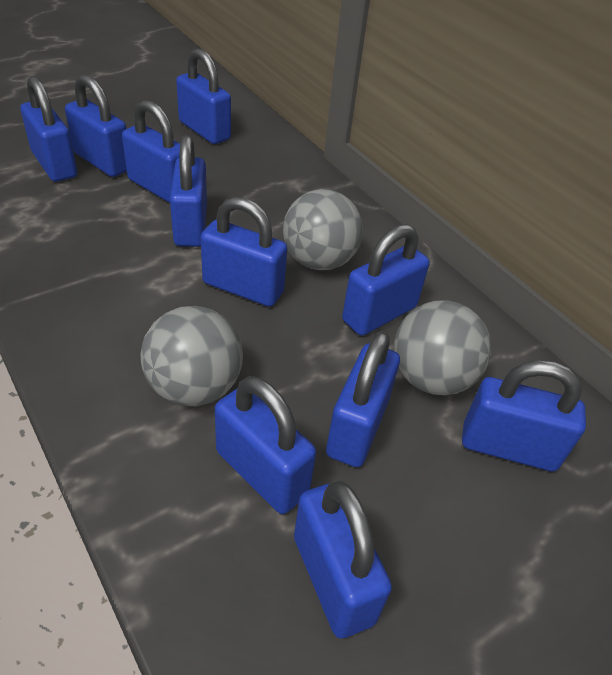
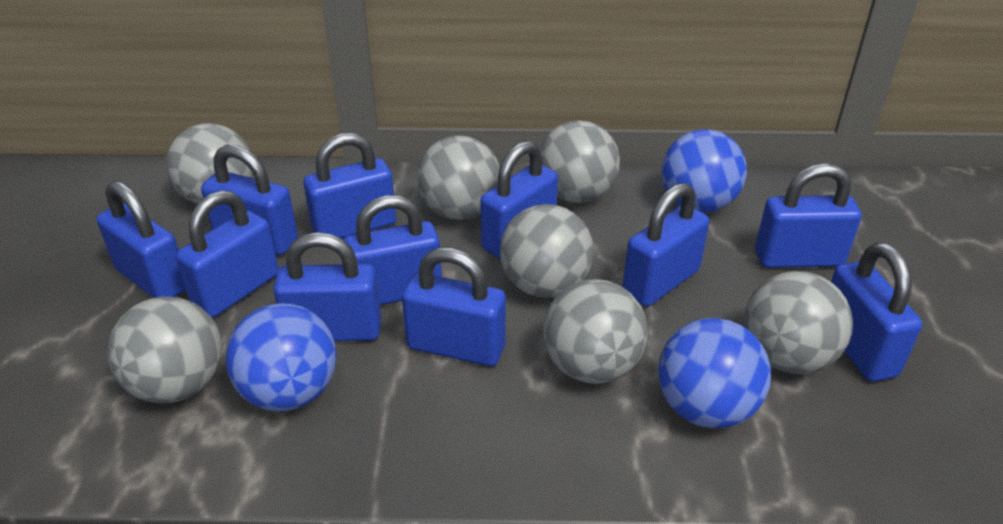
blue ball: 0 -> 3
grey ball: 3 -> 7

